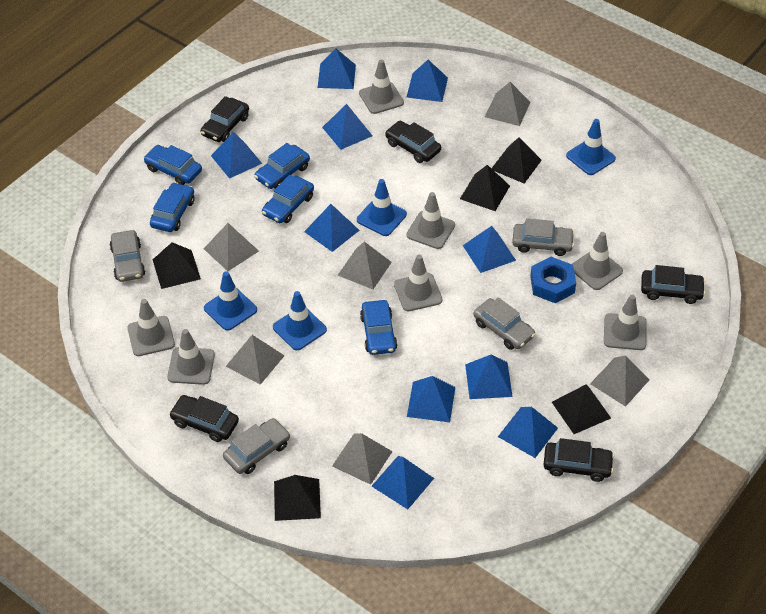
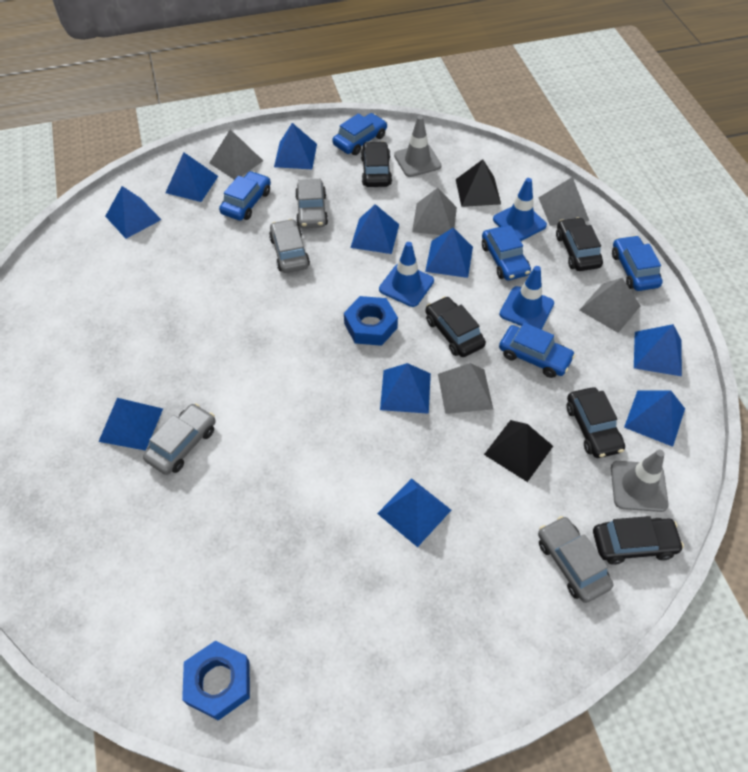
black pyramid: 5 -> 2
blue nut: 1 -> 2
blue traffic cone: 4 -> 3
grey pyramid: 6 -> 5
grey traffic cone: 7 -> 2

